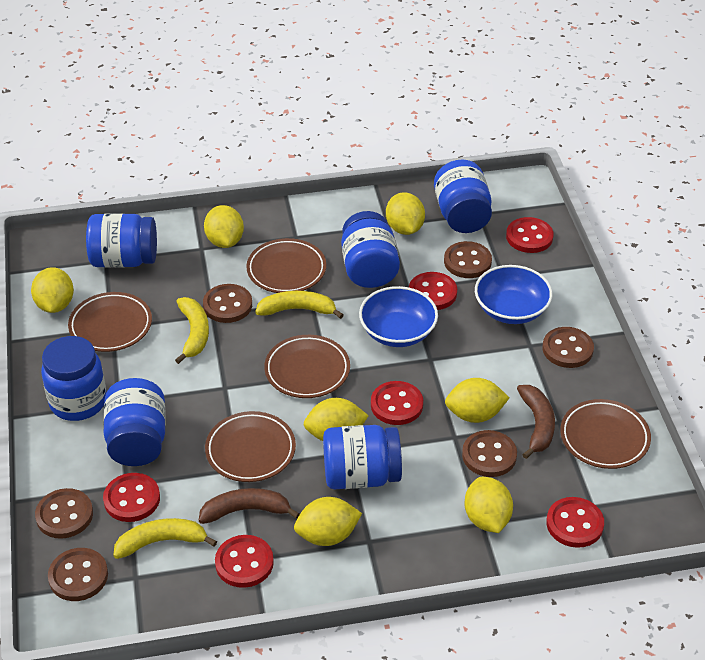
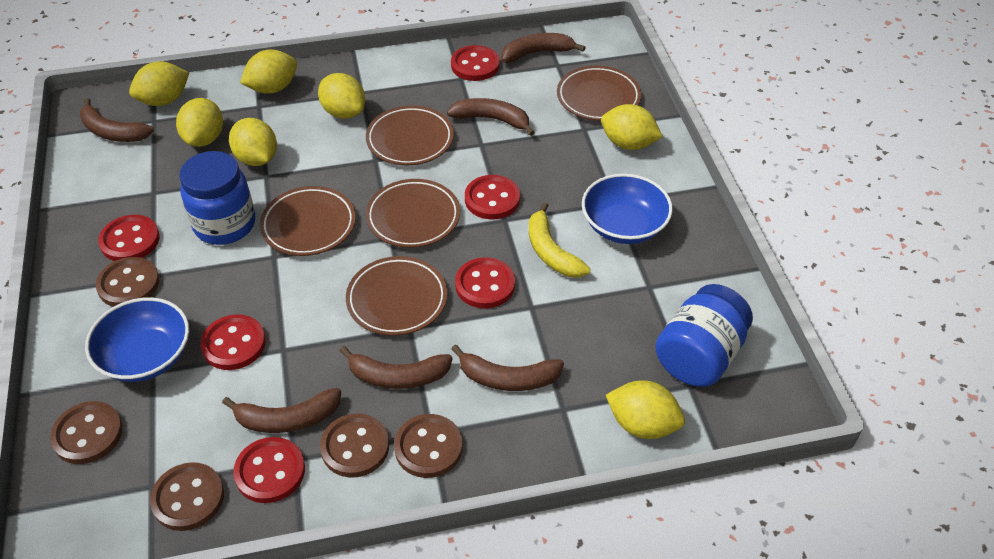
blue jar: 6 -> 2
brown banana: 2 -> 6
brown button: 6 -> 5
yellow banana: 3 -> 1

